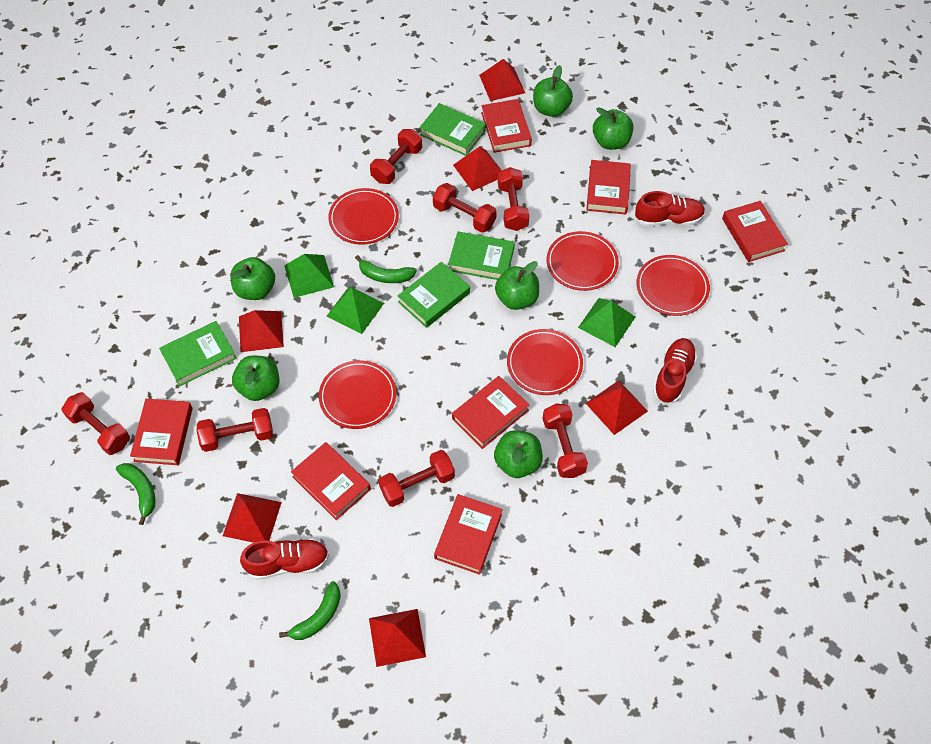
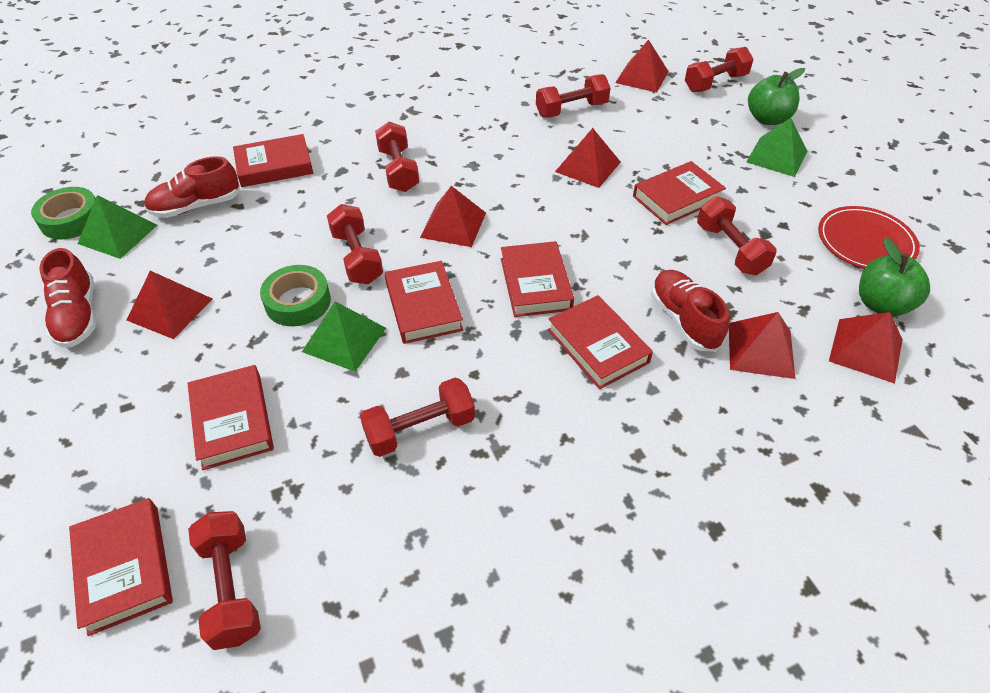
green apple: 6 -> 2
green banana: 3 -> 0
green book: 4 -> 0
green tape: 0 -> 2
red plate: 5 -> 1

